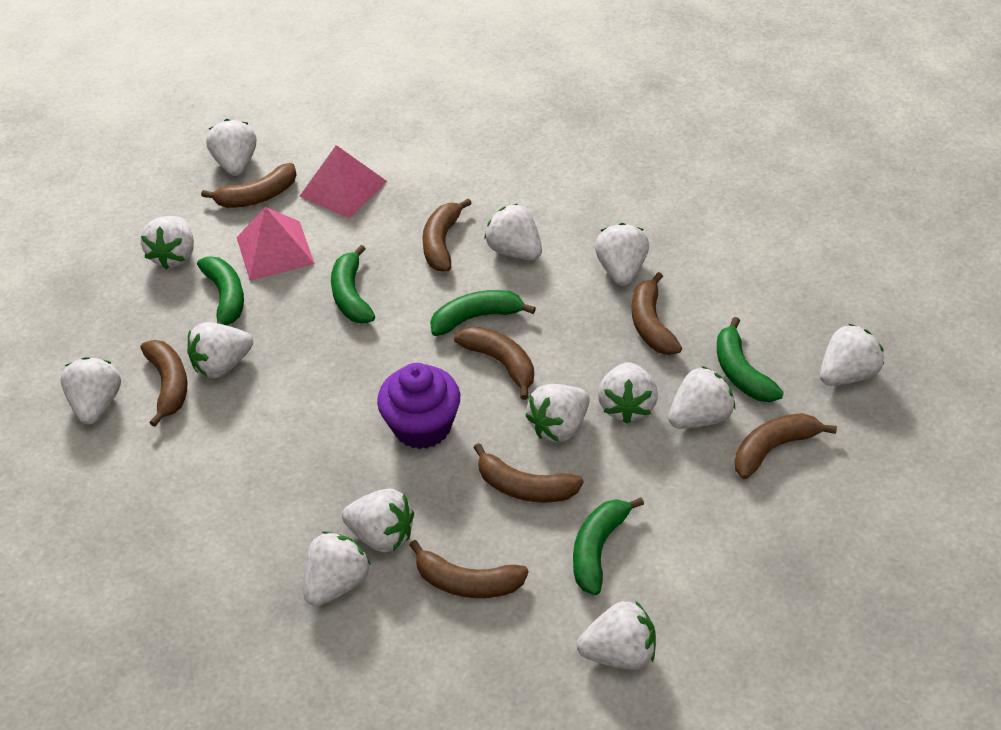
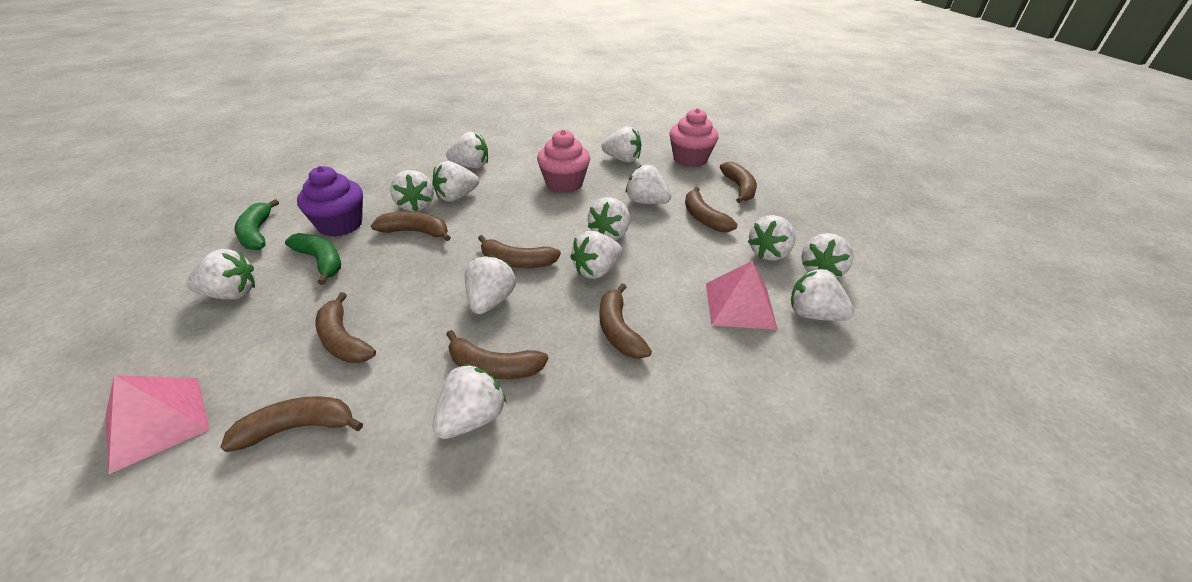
green banana: 5 -> 2
pink cupcake: 0 -> 2

